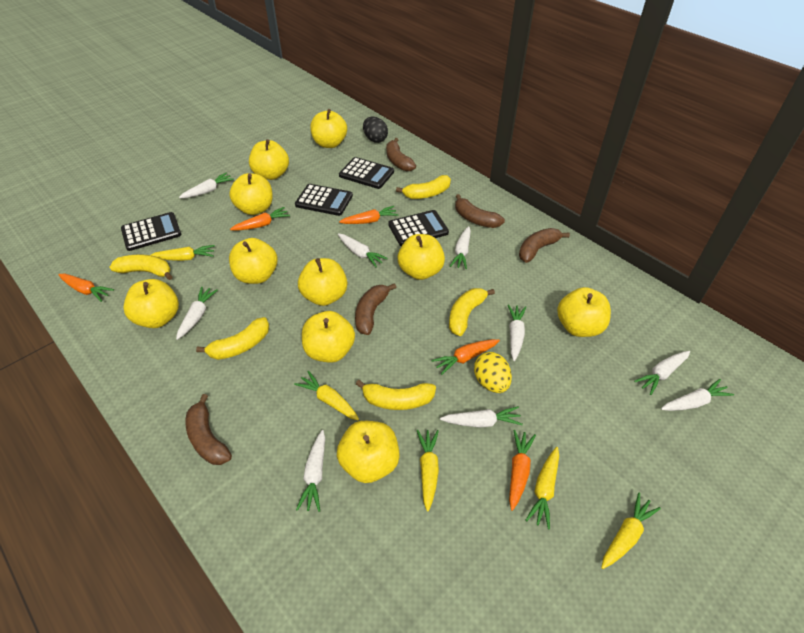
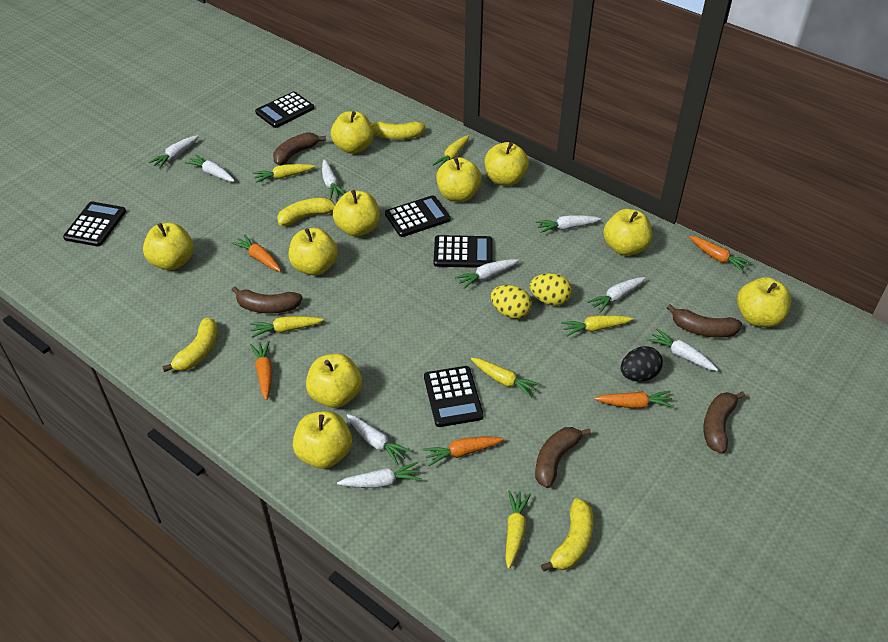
black calculator: 4 -> 5
yellow banana: 5 -> 4
yellow carrot: 5 -> 6
yellow egg: 1 -> 2

